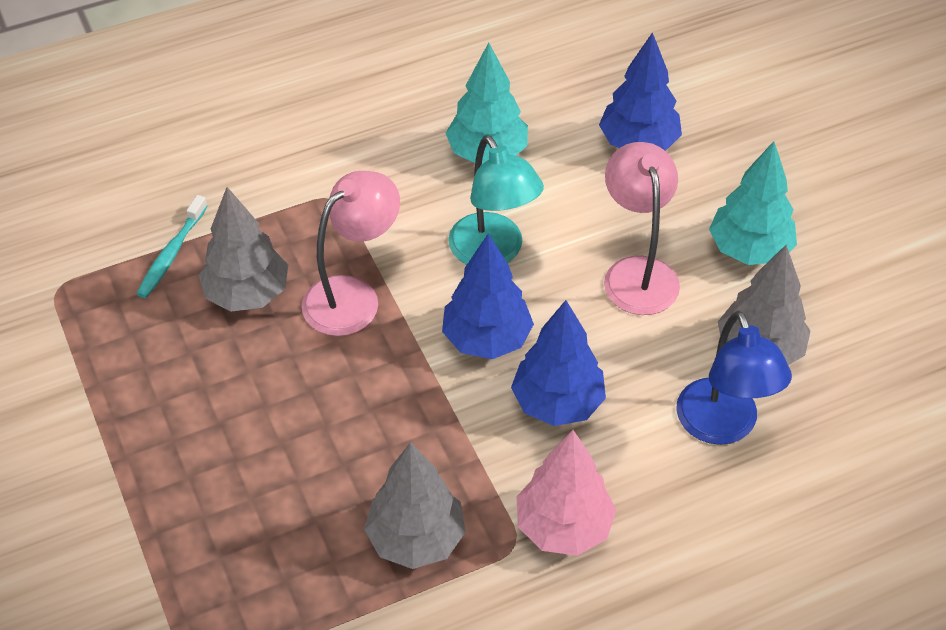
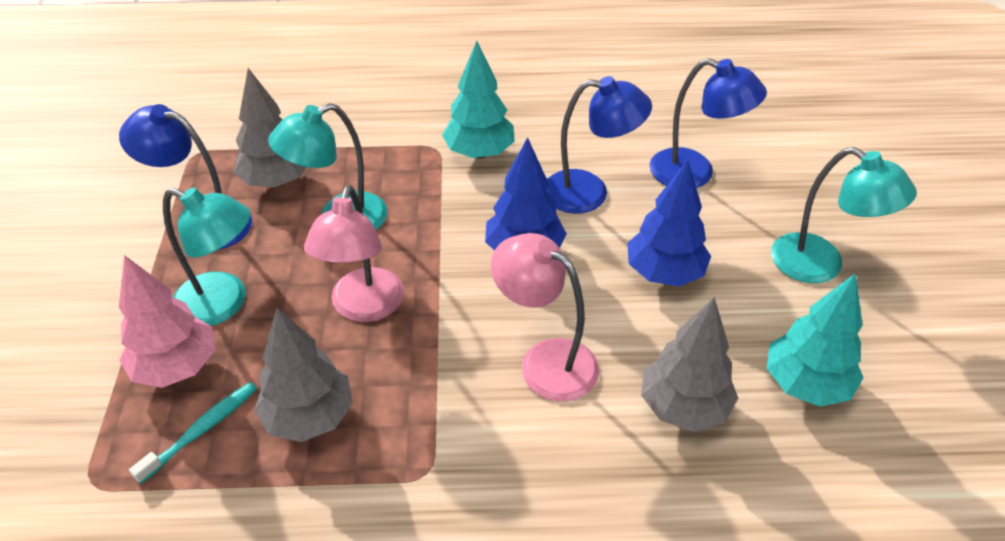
blue lamp: 1 -> 3
blue tree: 3 -> 2
turquoise lamp: 1 -> 3

